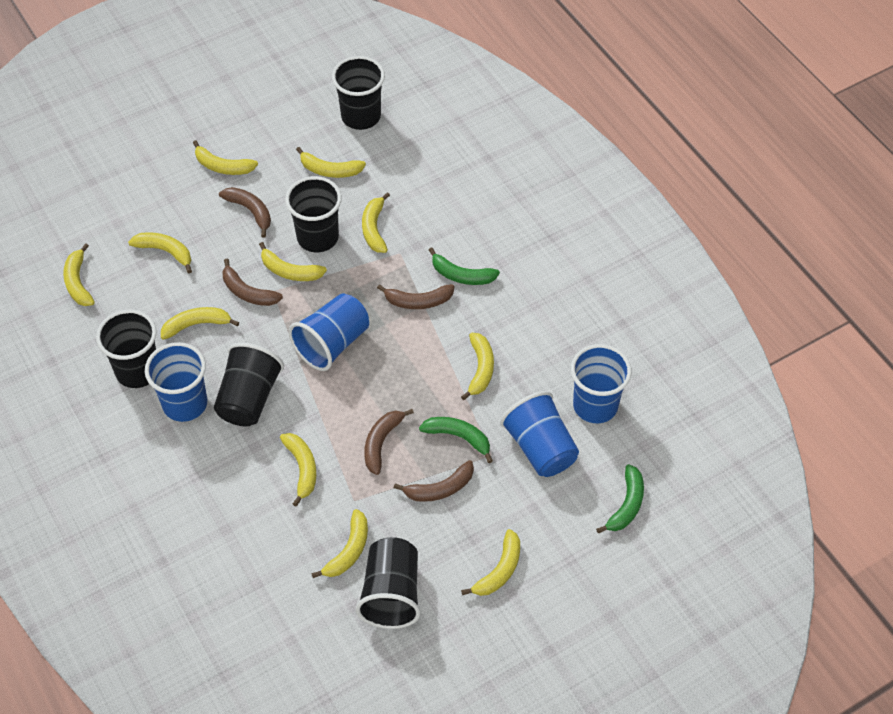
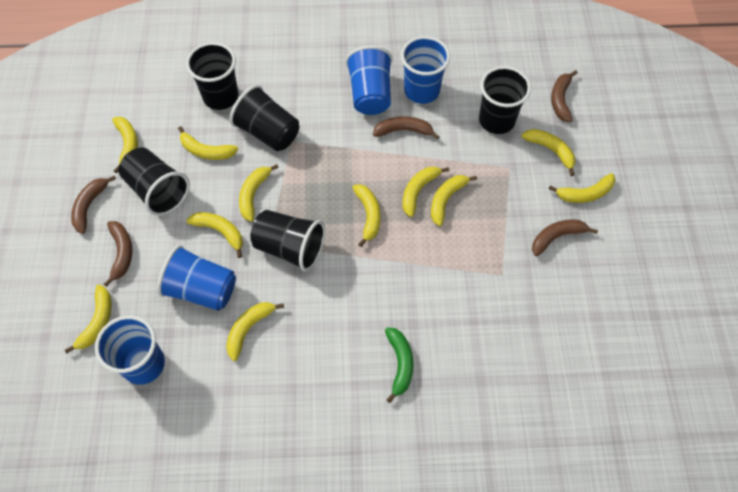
green banana: 3 -> 1

